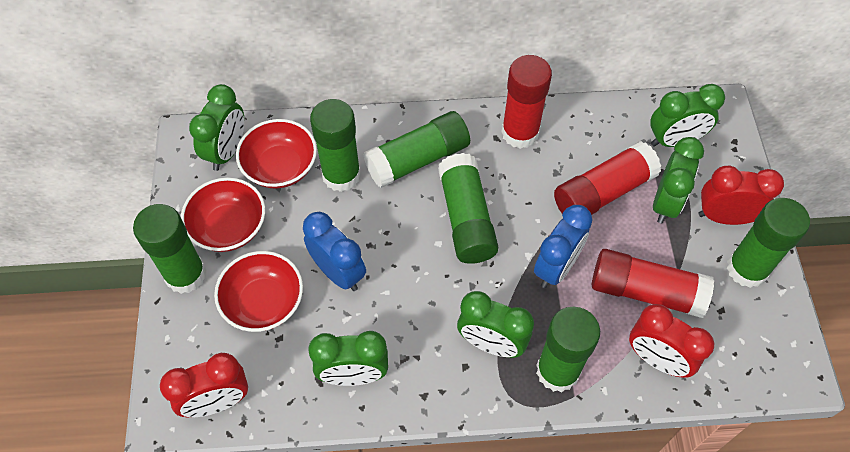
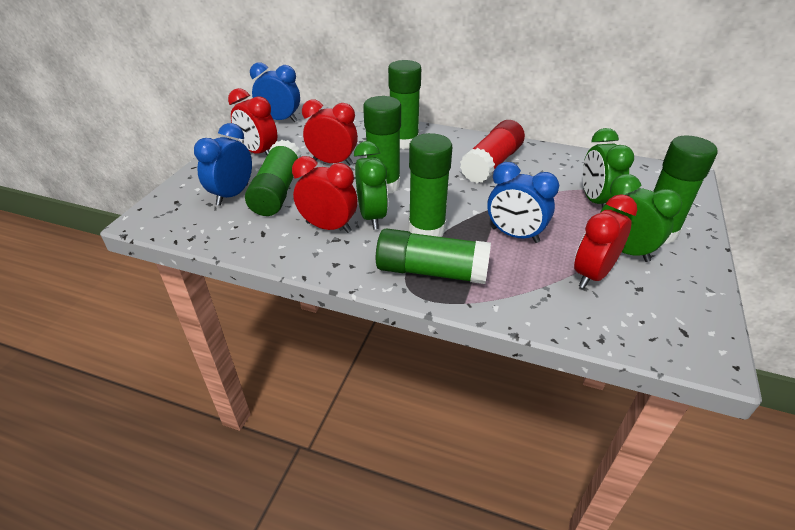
blue clock: 2 -> 3
green clock: 5 -> 3
red bowl: 3 -> 0
red clock: 3 -> 4
red glue stick: 3 -> 1

